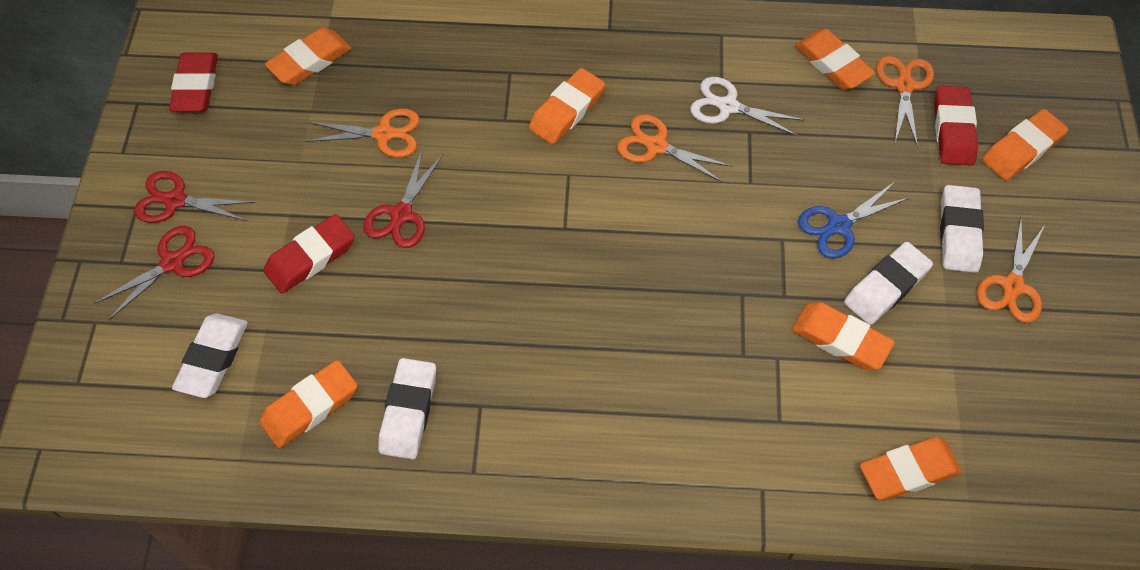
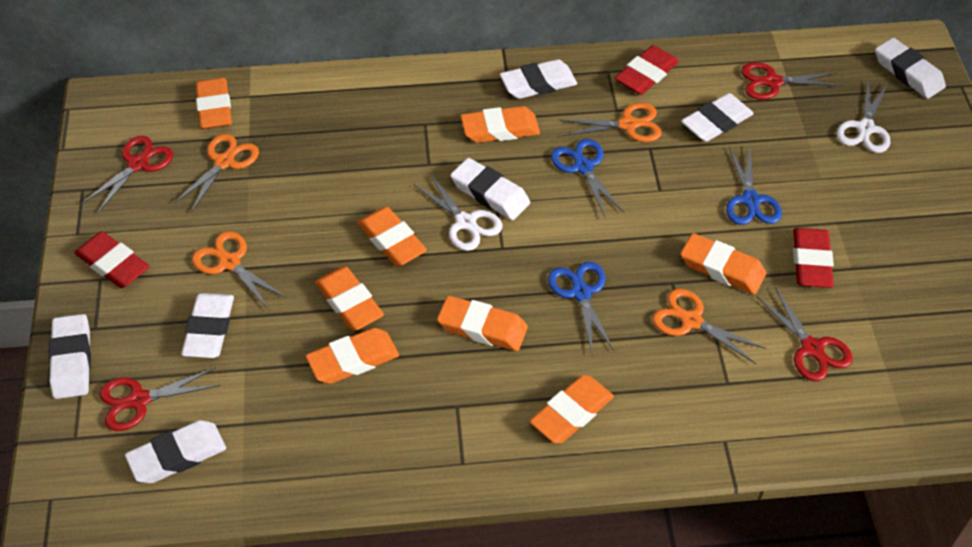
blue scissors: 1 -> 3
orange eraser: 7 -> 8
red scissors: 3 -> 4
white eraser: 4 -> 7
white scissors: 1 -> 2

